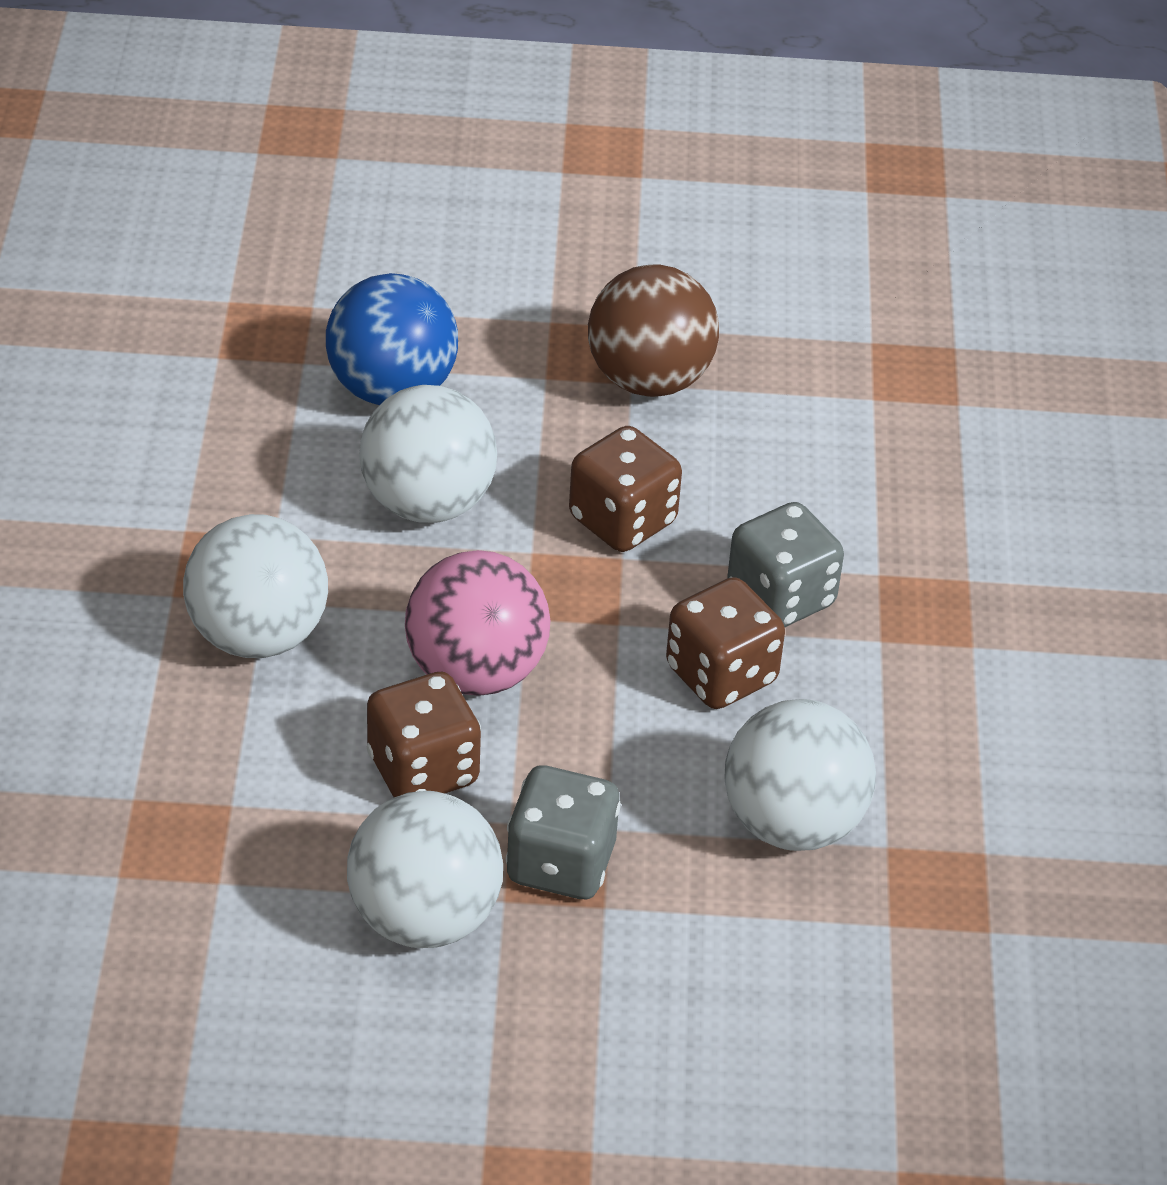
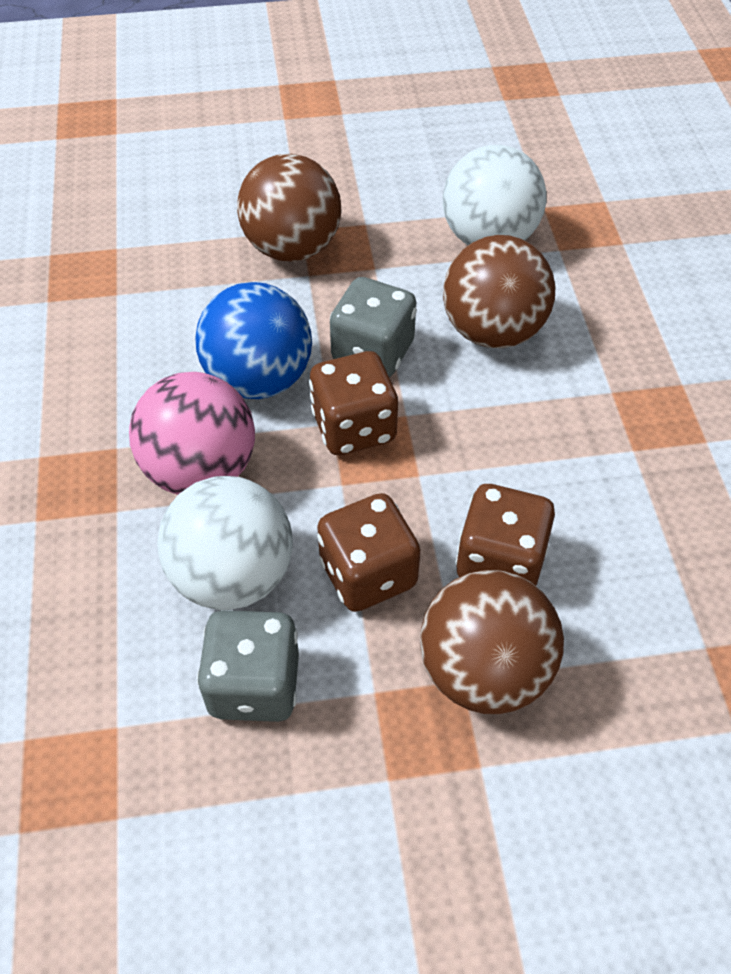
brown ball: 1 -> 3
white ball: 4 -> 2

